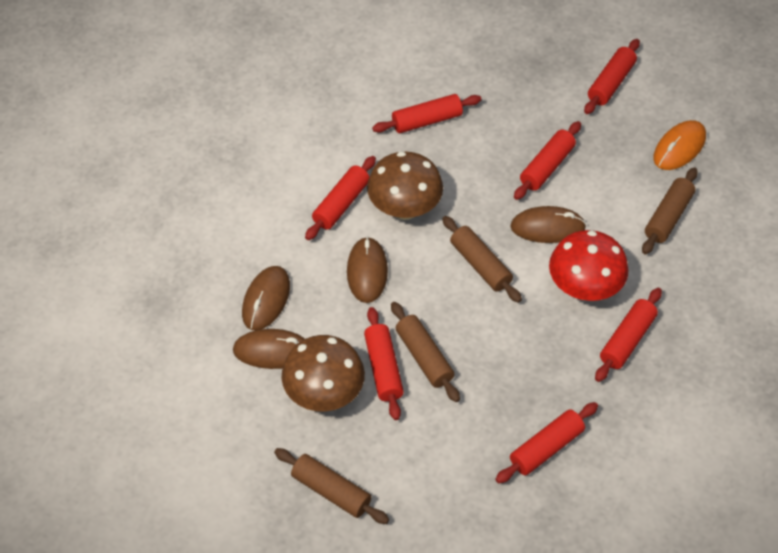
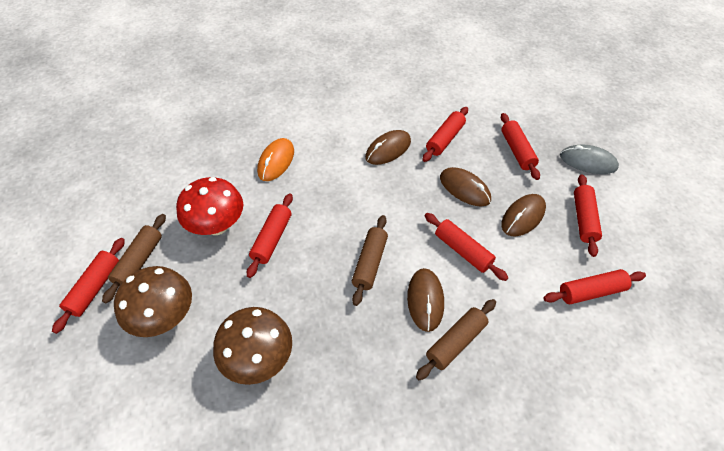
brown rolling pin: 4 -> 3
grey mouse: 0 -> 1

